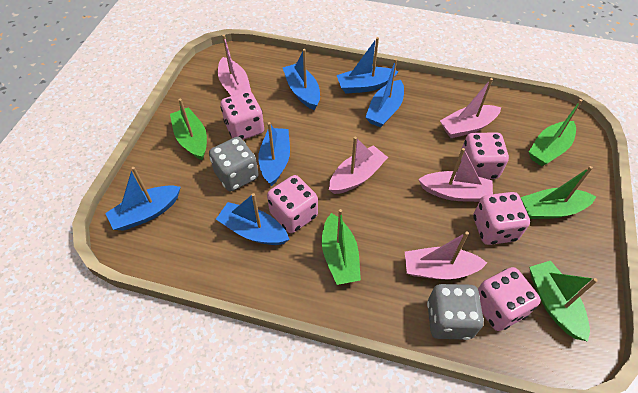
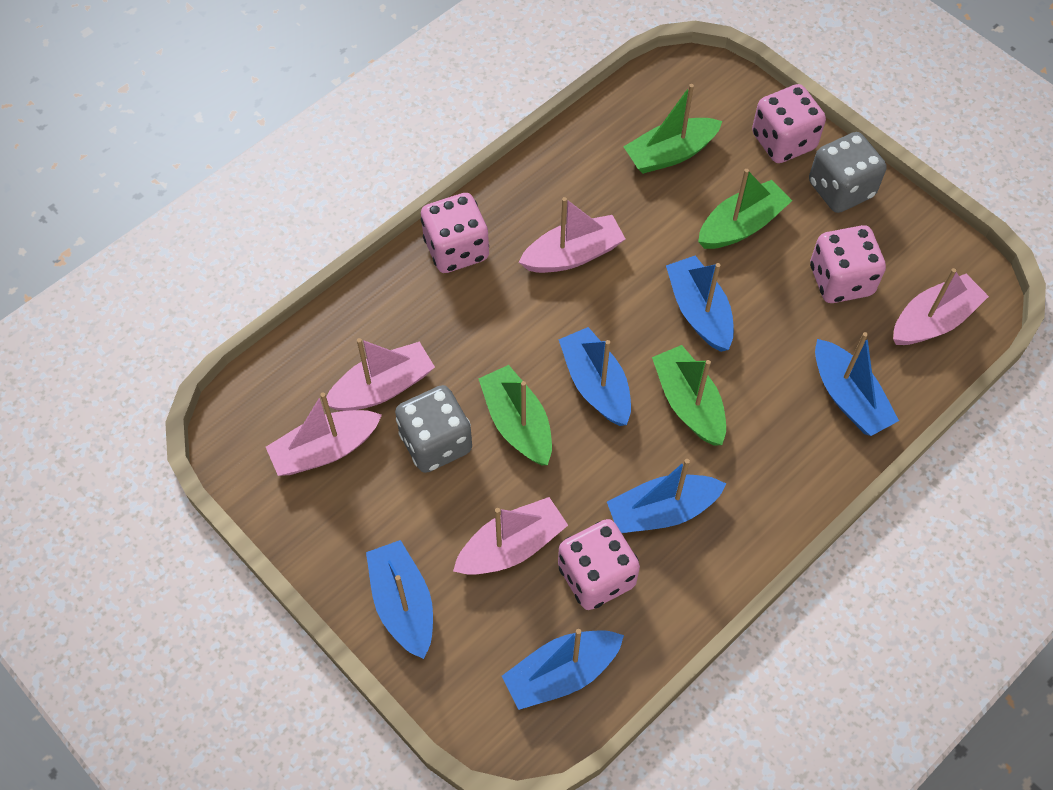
green boat: 5 -> 4
pink dice: 5 -> 4

